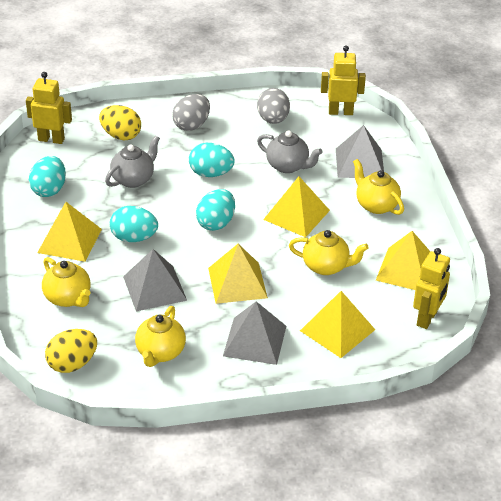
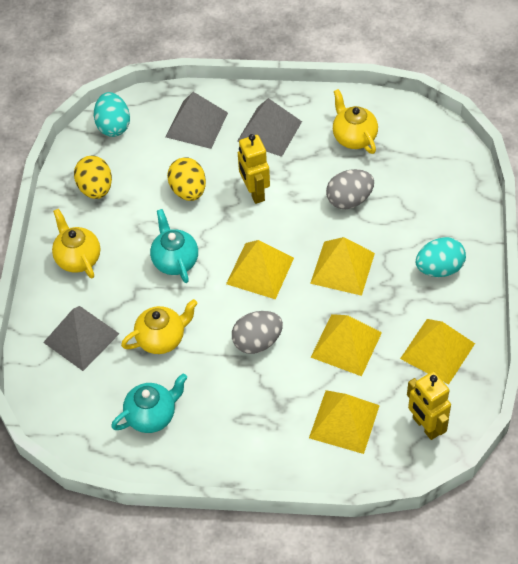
grey teapot: 2 -> 0
turquoise egg: 4 -> 2
turquoise teapot: 0 -> 2
yellow robot: 3 -> 2
yellow teapot: 4 -> 3

